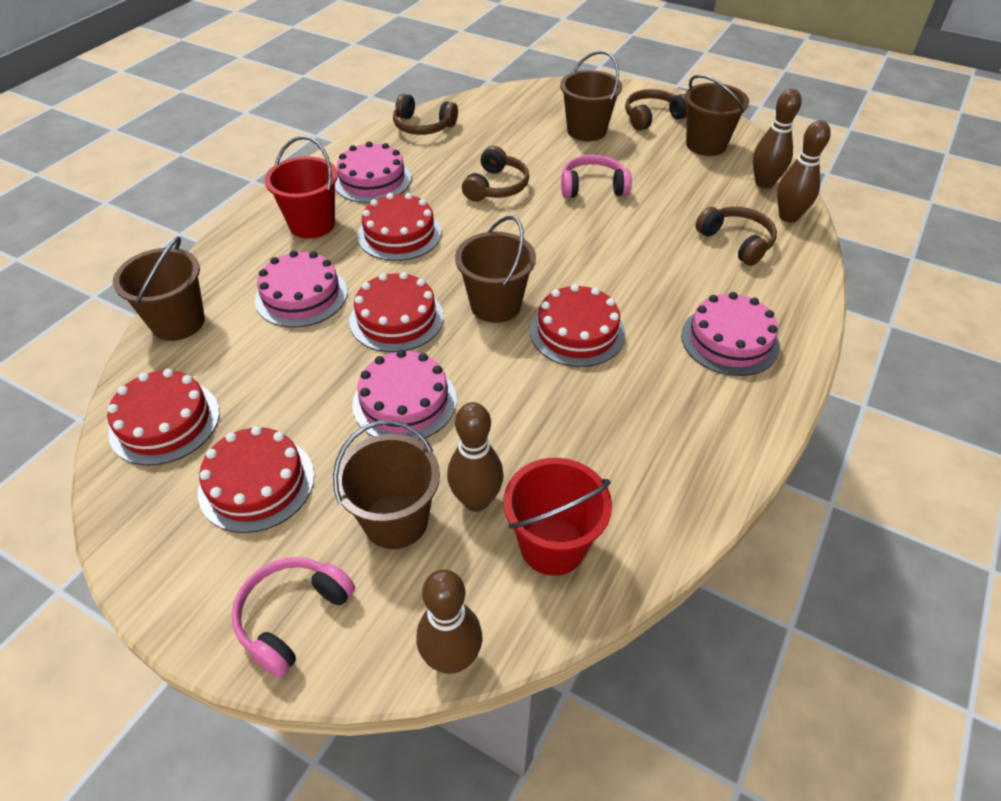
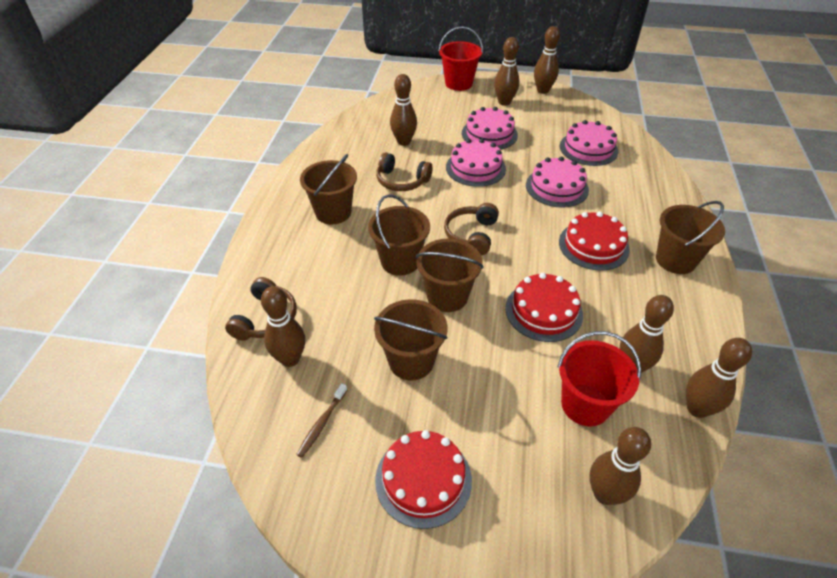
brown bowling pin: 4 -> 7
brown headphones: 4 -> 3
brown toothbrush: 0 -> 1
pink headphones: 2 -> 0
red cake: 5 -> 3

